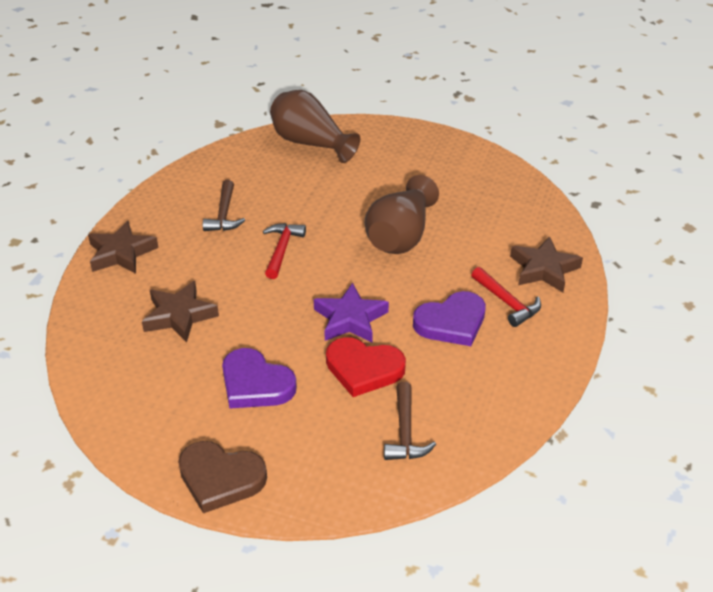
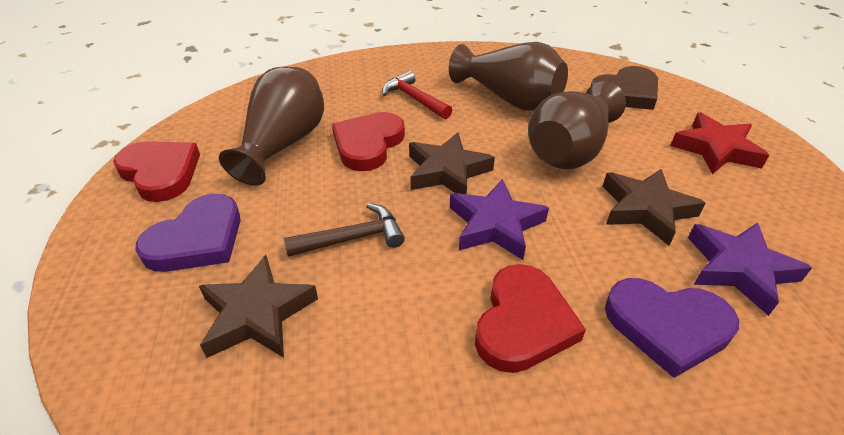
brown hammer: 2 -> 1
brown vase: 2 -> 3
purple star: 1 -> 2
red hammer: 2 -> 1
red heart: 1 -> 3
red star: 0 -> 1

